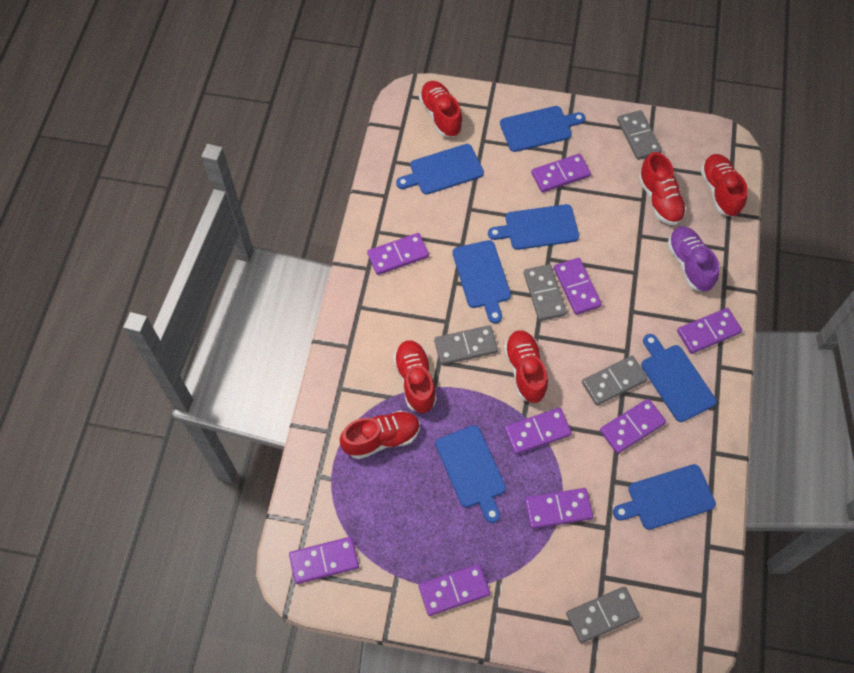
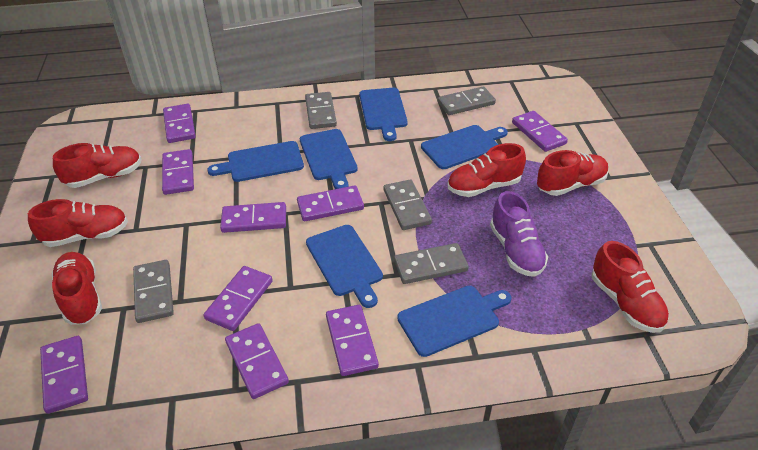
blue cutting board: 7 -> 6

